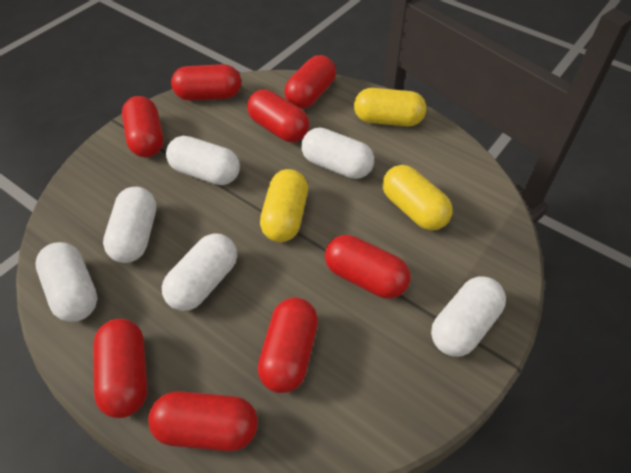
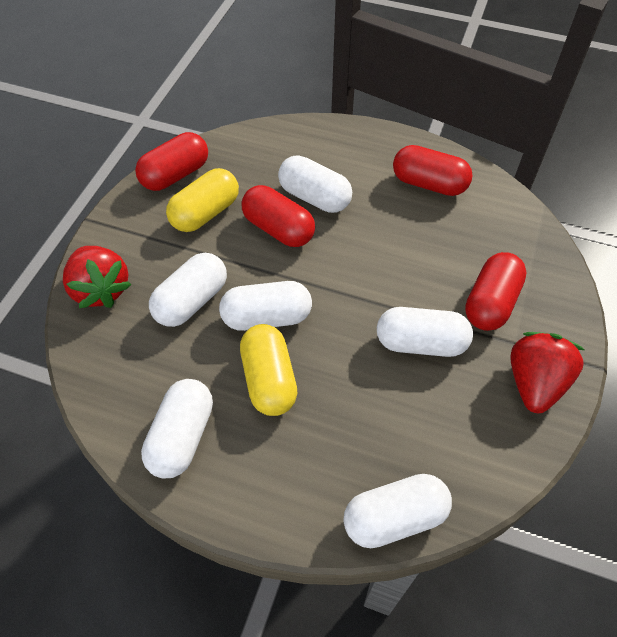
red capsule: 8 -> 4
red strawberry: 0 -> 2
yellow capsule: 3 -> 2

